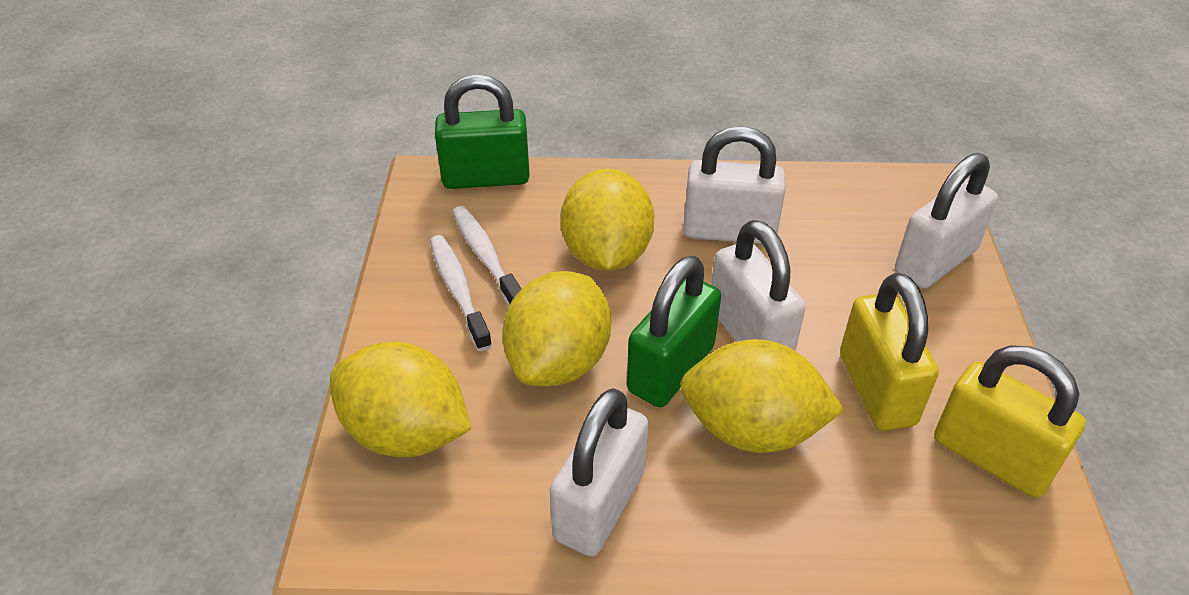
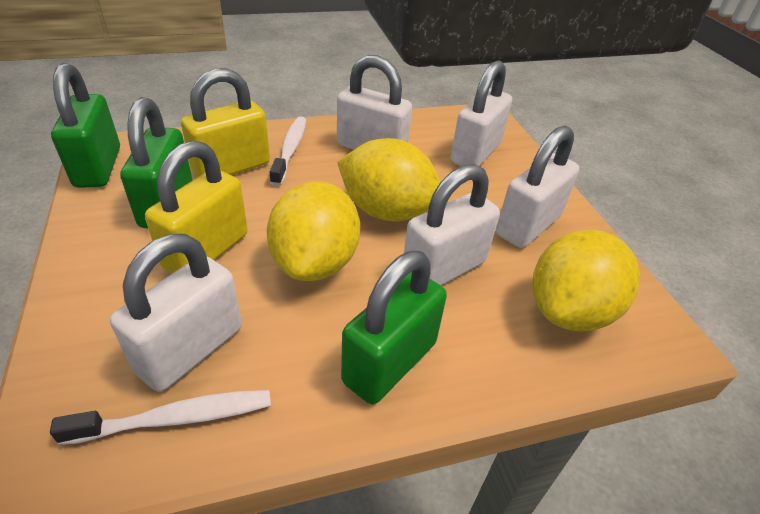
green padlock: 2 -> 3
white padlock: 4 -> 5
yellow lemon: 4 -> 3

